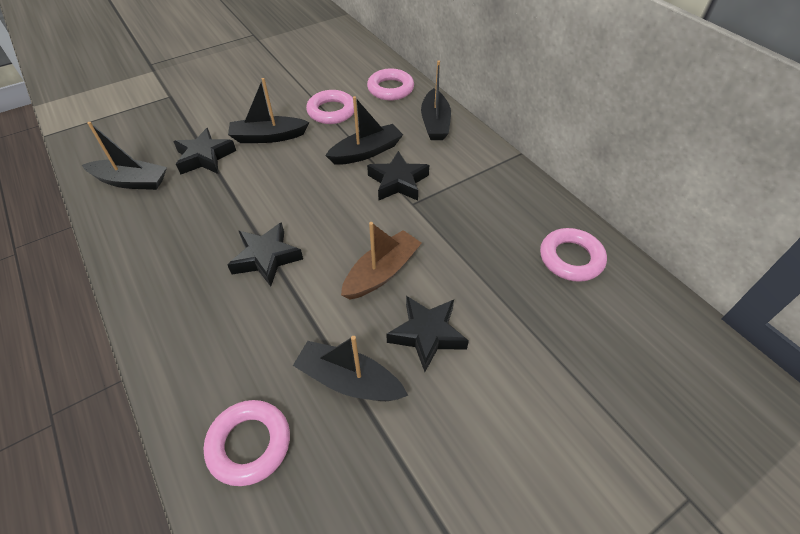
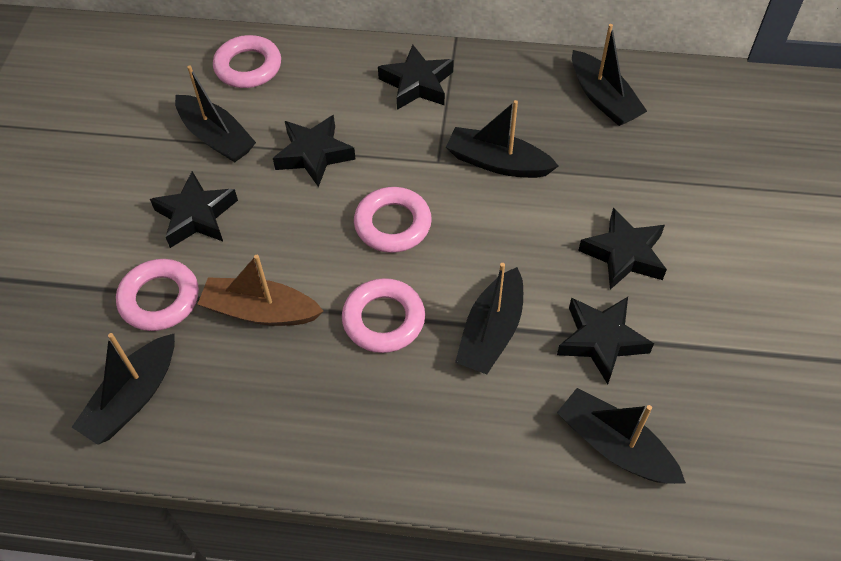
black boat: 5 -> 6
black star: 4 -> 5

